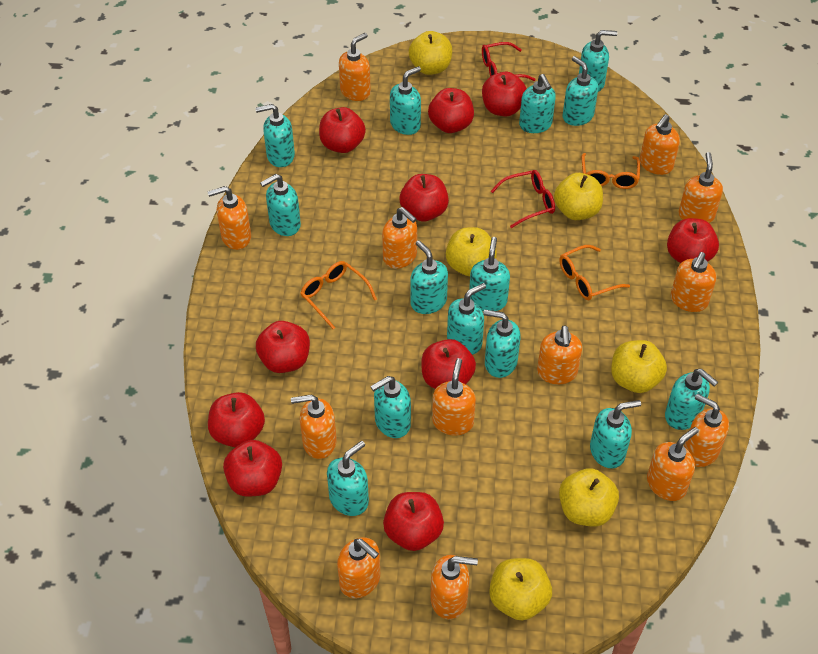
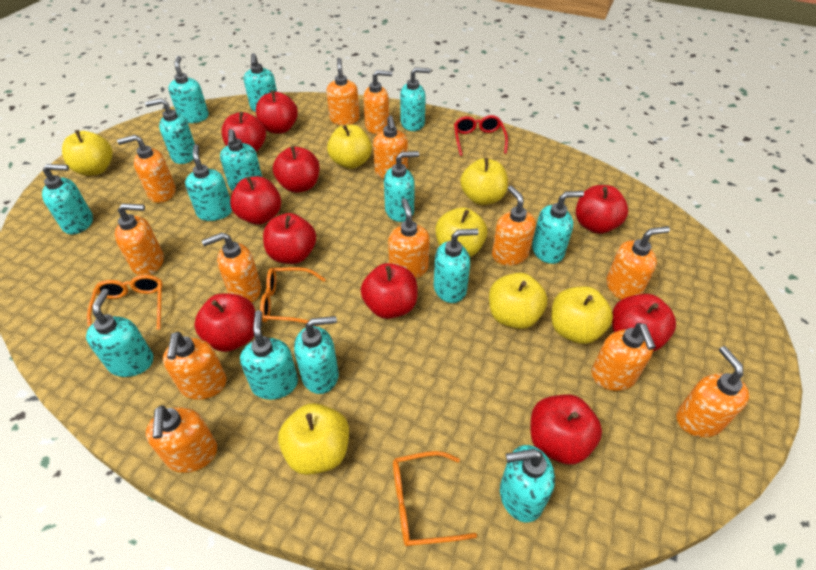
red glasses: 2 -> 1
yellow apple: 6 -> 7

